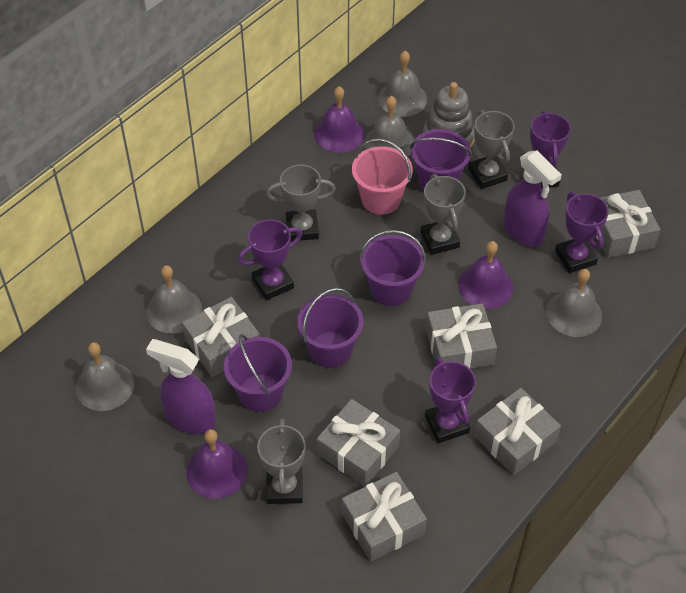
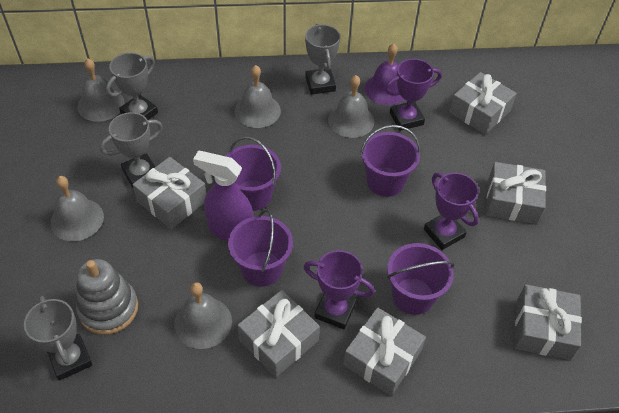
pink bucket: 1 -> 0
purple bell: 3 -> 1
purple spray bottle: 2 -> 1
purple trophy: 4 -> 3

